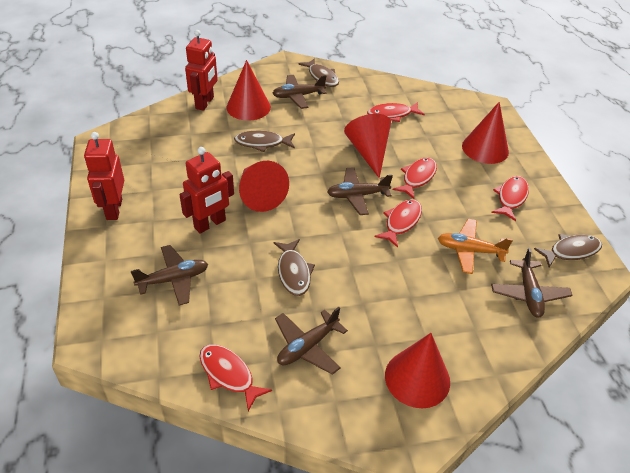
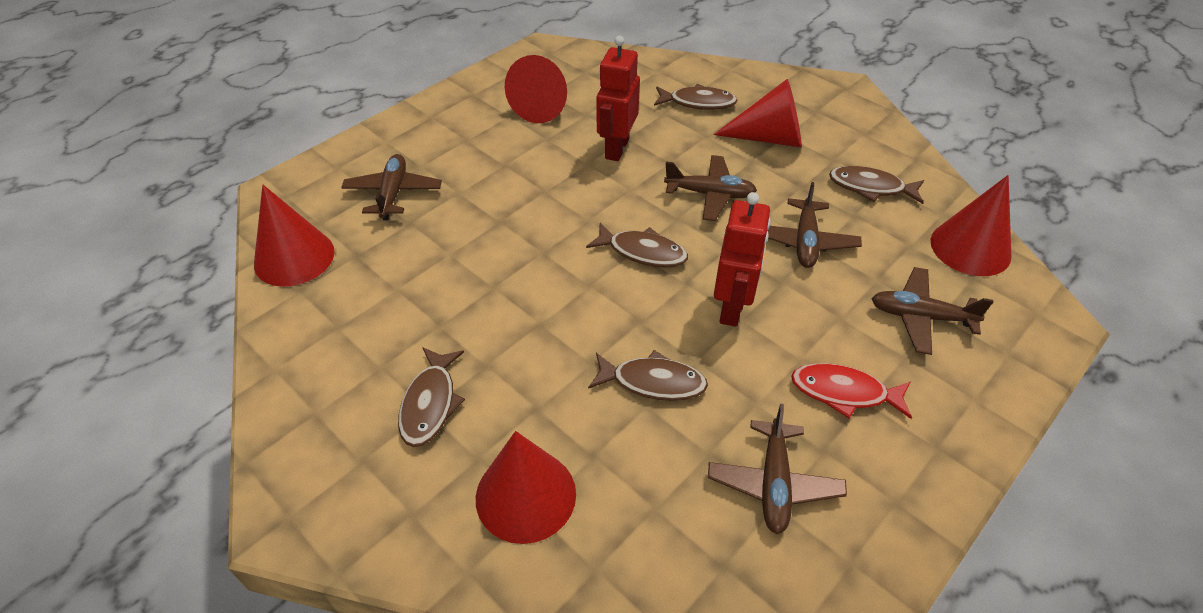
brown fish: 4 -> 5
orange plane: 1 -> 0
red fish: 5 -> 1
red robot: 3 -> 2

